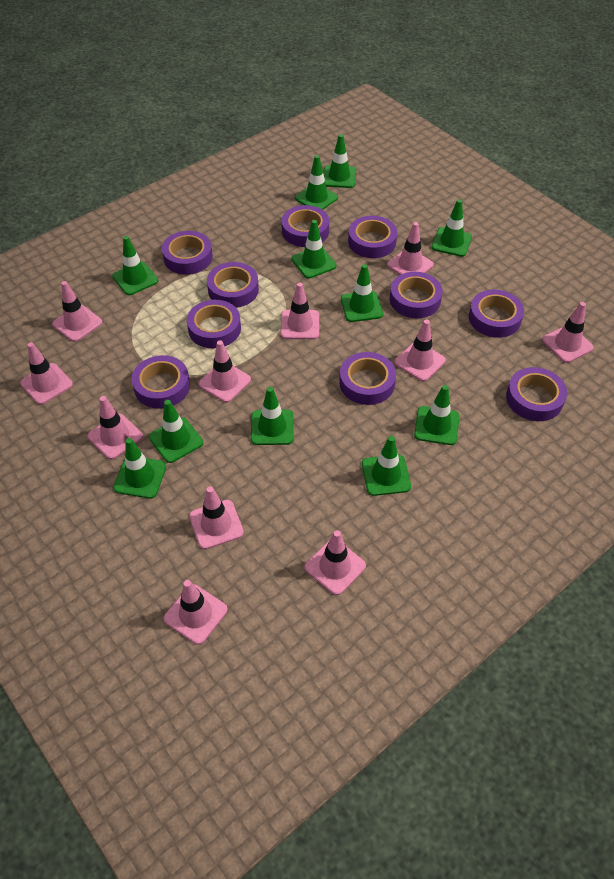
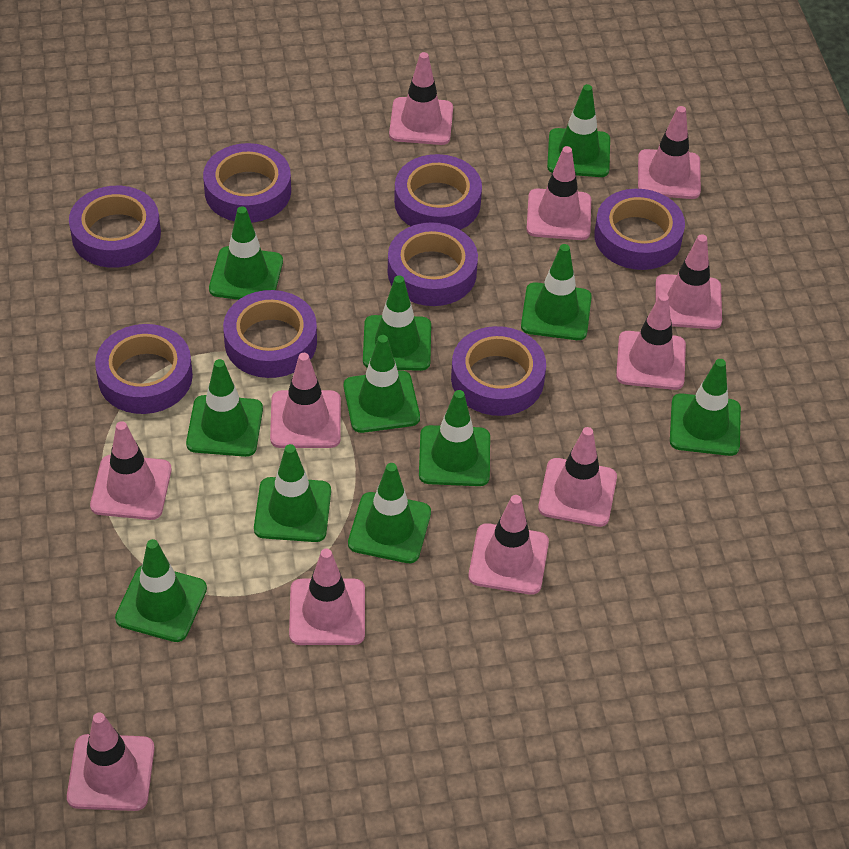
purple tape: 10 -> 8

